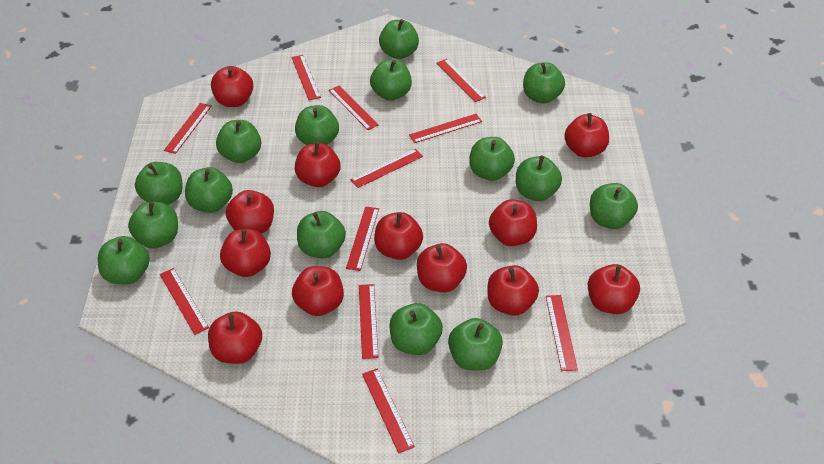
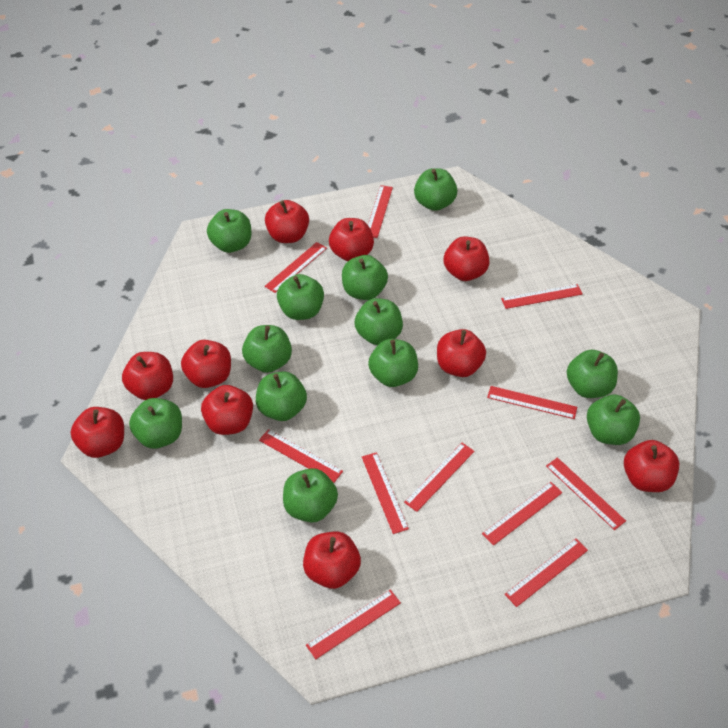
green apple: 15 -> 12
red apple: 12 -> 10

